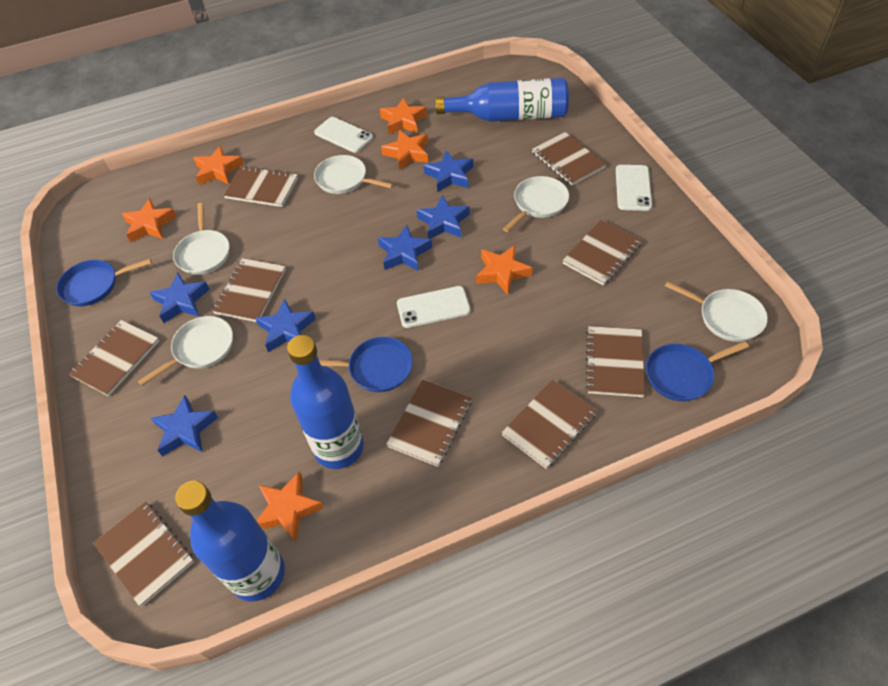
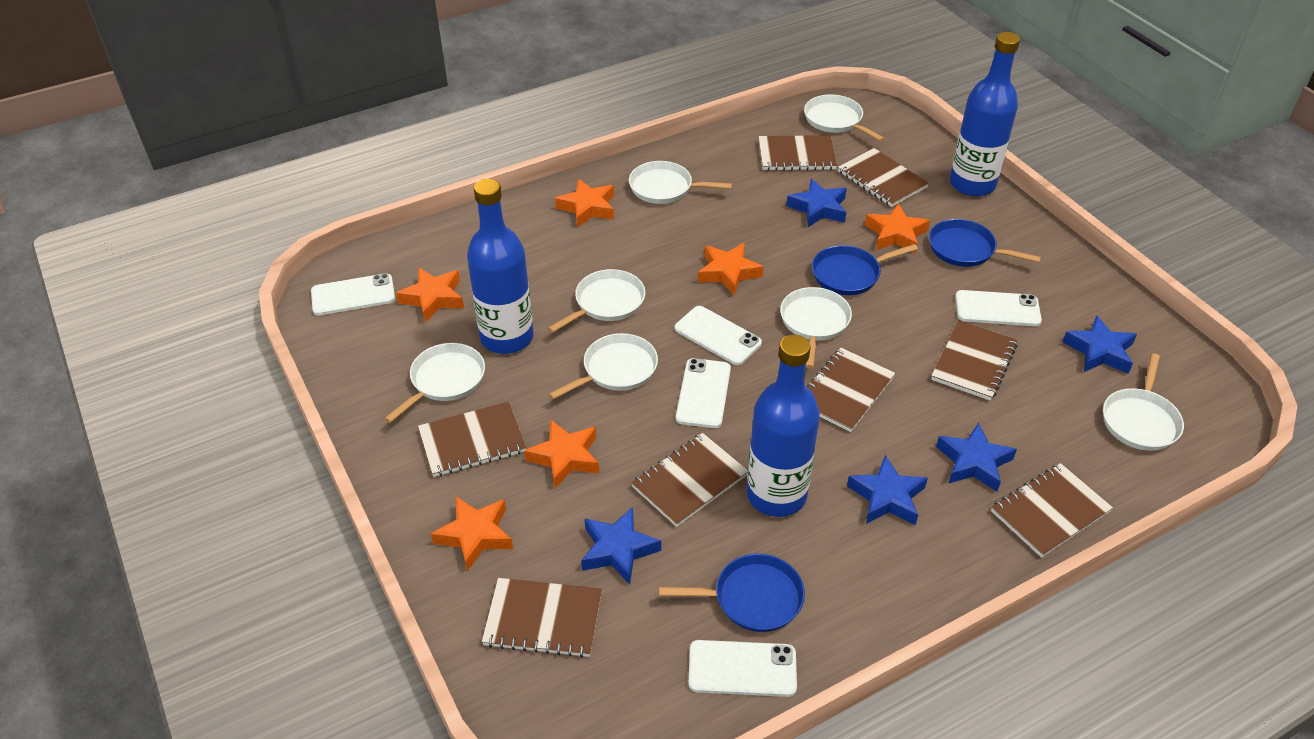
blue star: 6 -> 5
brown notebook: 9 -> 8
white pan: 5 -> 7
white phone: 3 -> 5

